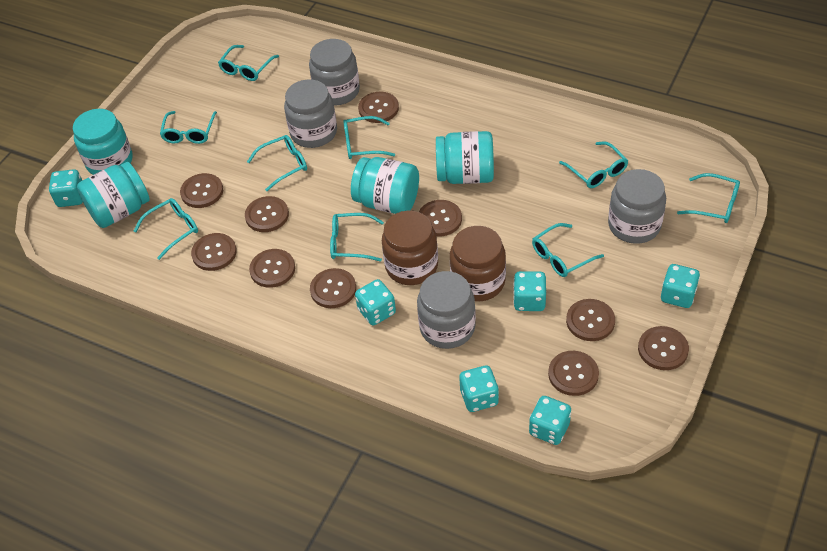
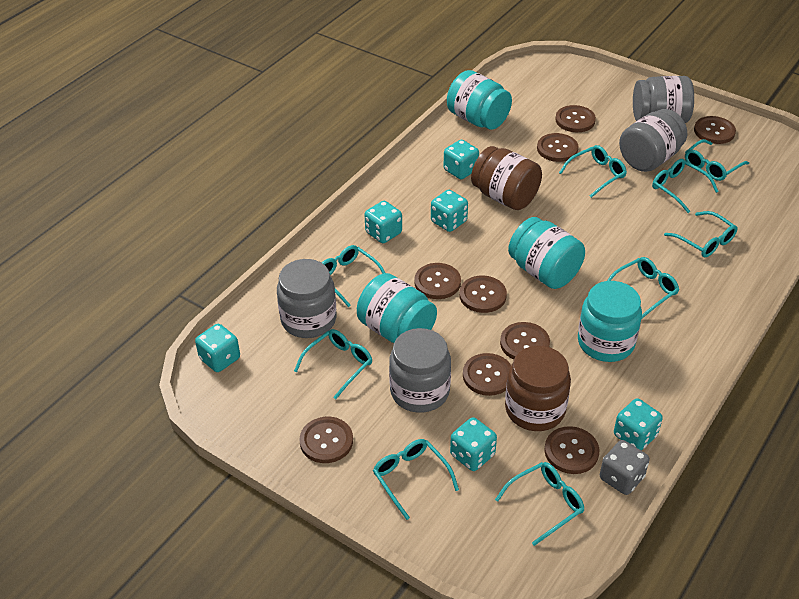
brown button: 10 -> 9
grey dice: 0 -> 1

